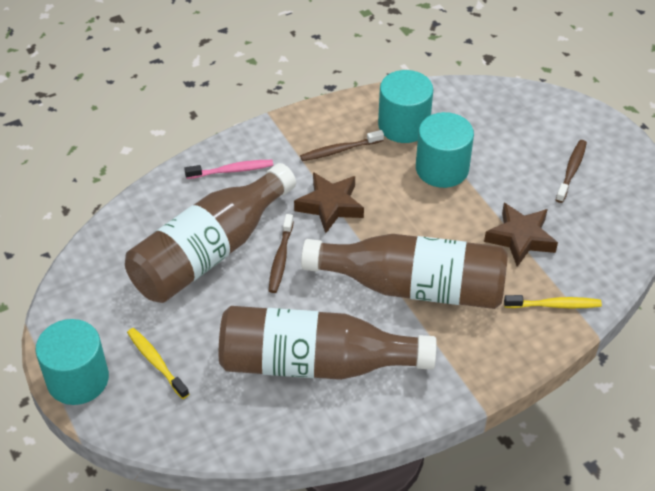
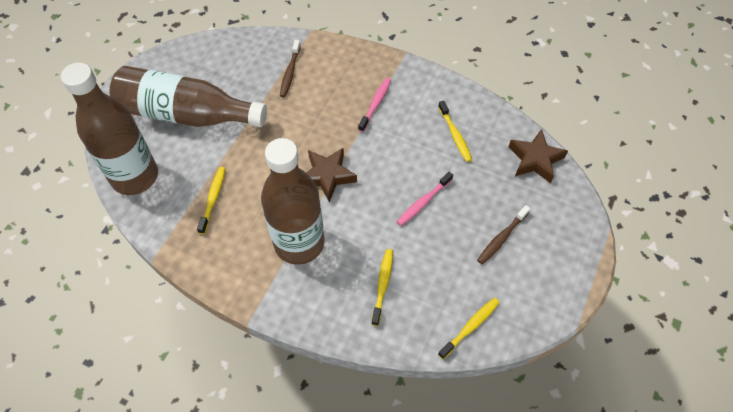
brown toothbrush: 3 -> 2
pink toothbrush: 1 -> 2
turquoise cylinder: 3 -> 0
yellow toothbrush: 2 -> 4

